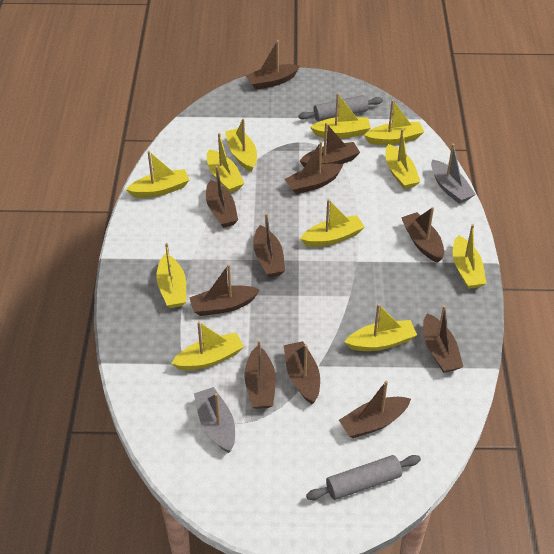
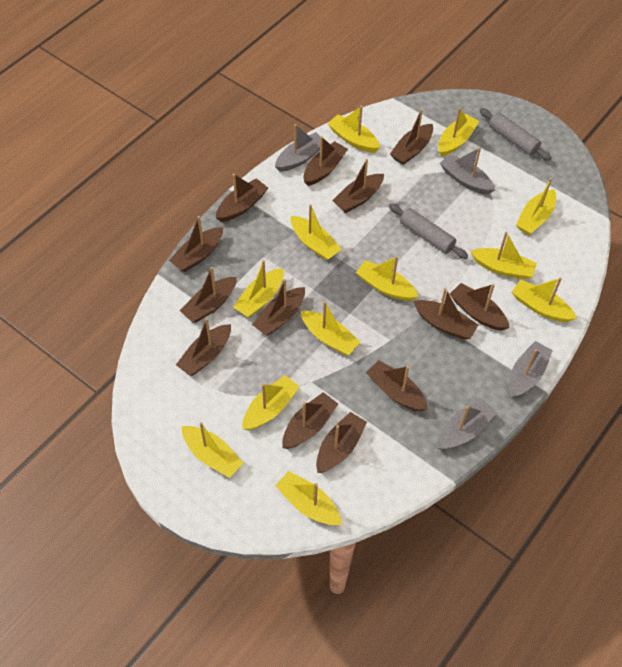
brown boat: 11 -> 13
grey boat: 2 -> 4
yellow boat: 11 -> 12

